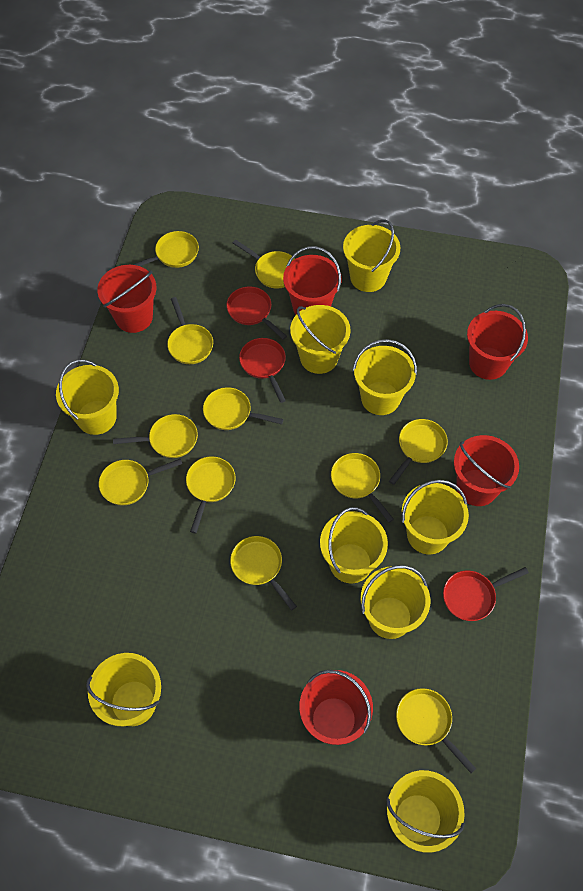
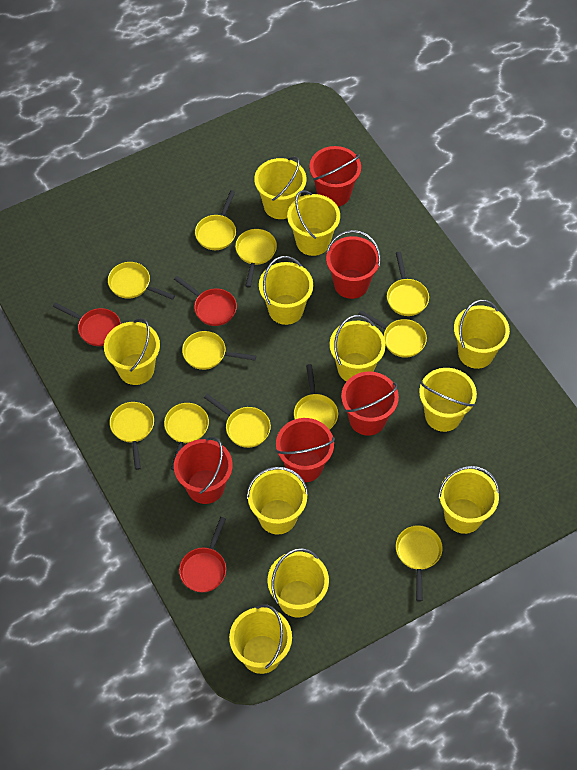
yellow bucket: 9 -> 11

